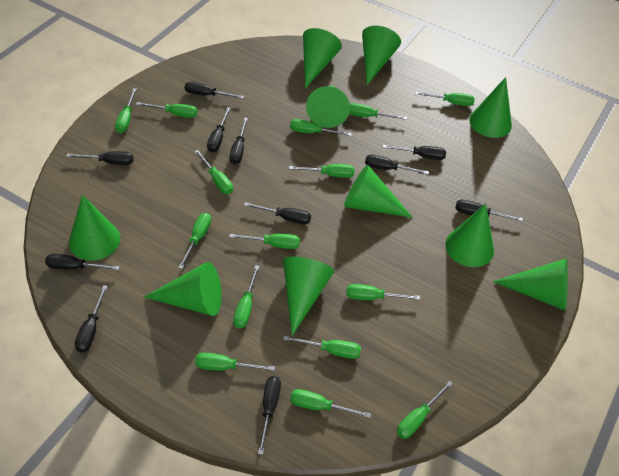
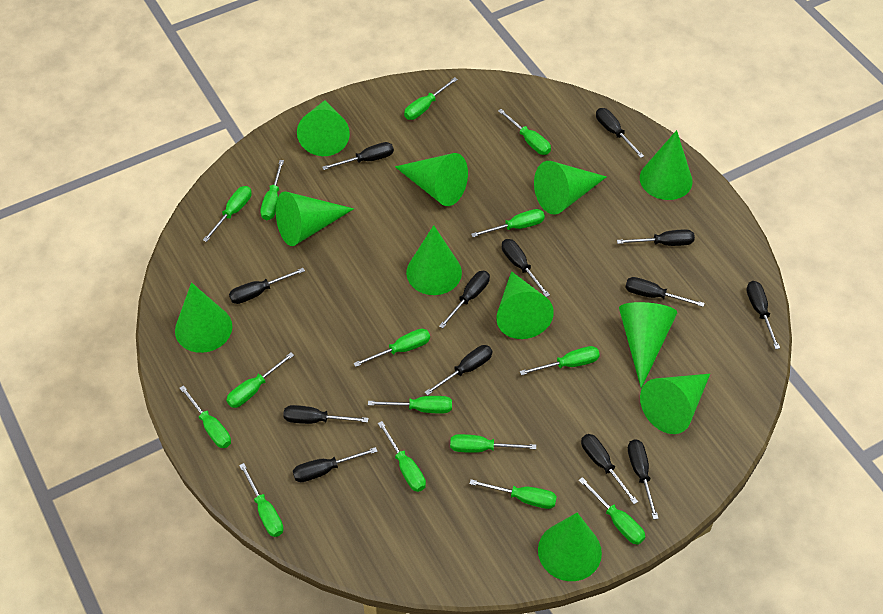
black screwdriver: 11 -> 13
green cone: 10 -> 11

